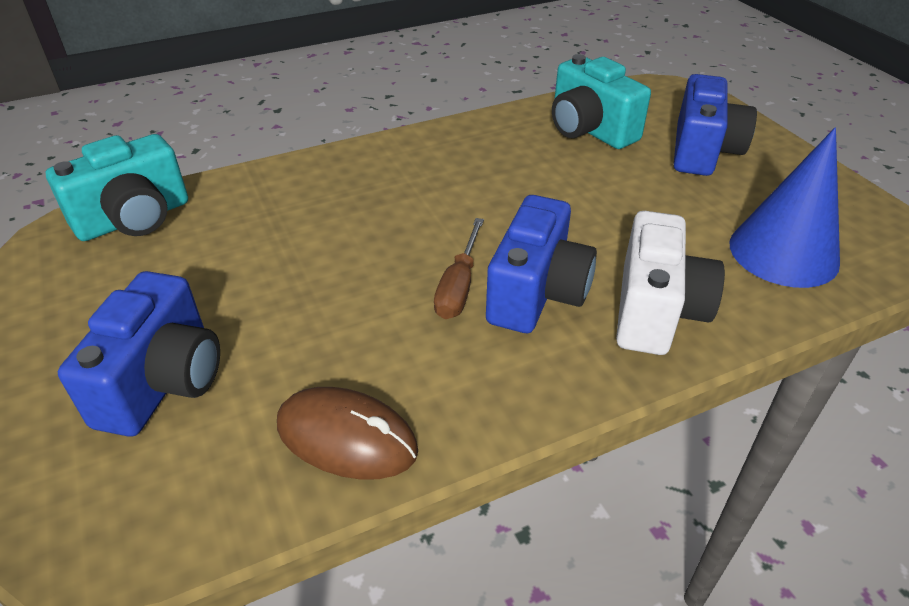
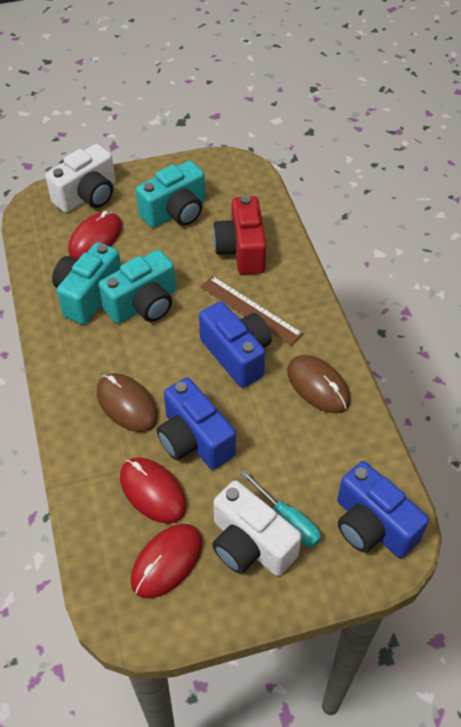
blue cone: 1 -> 0
brown mouse: 1 -> 2
brown ruler: 0 -> 1
brown screwdriver: 1 -> 0
red camera: 0 -> 1
red mouse: 0 -> 3
turquoise camera: 2 -> 3
turquoise screwdriver: 0 -> 1
white camera: 1 -> 2

